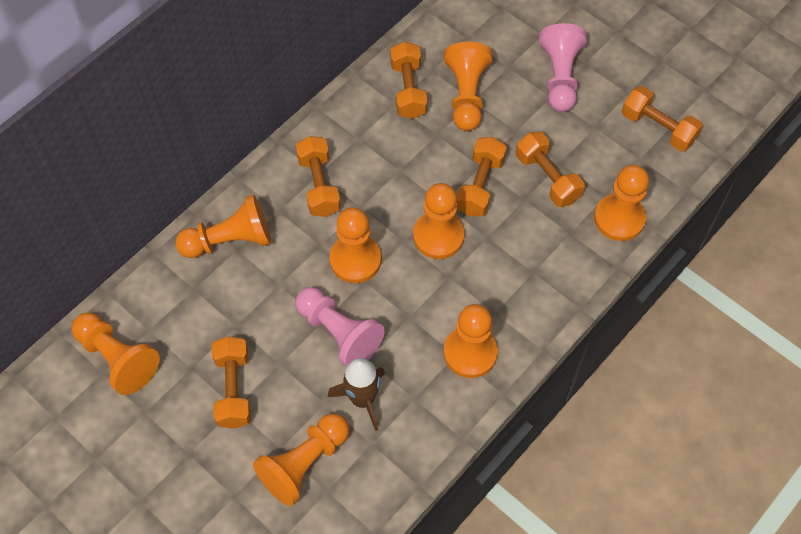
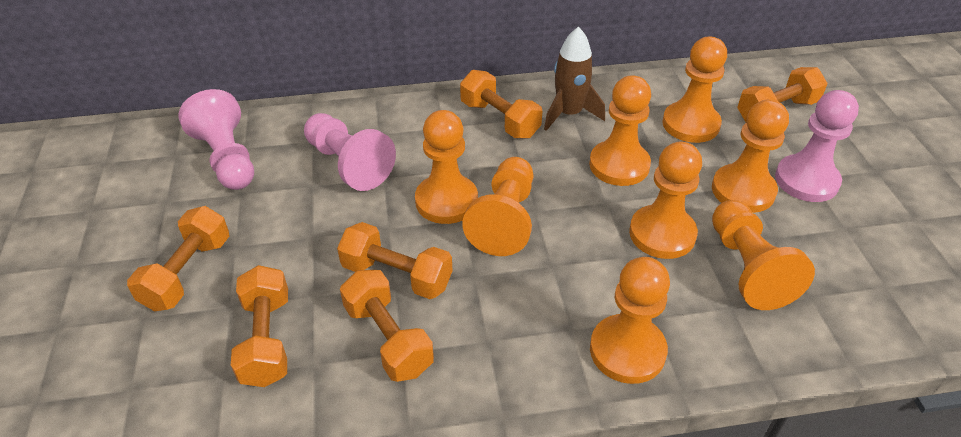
pink pawn: 2 -> 3

